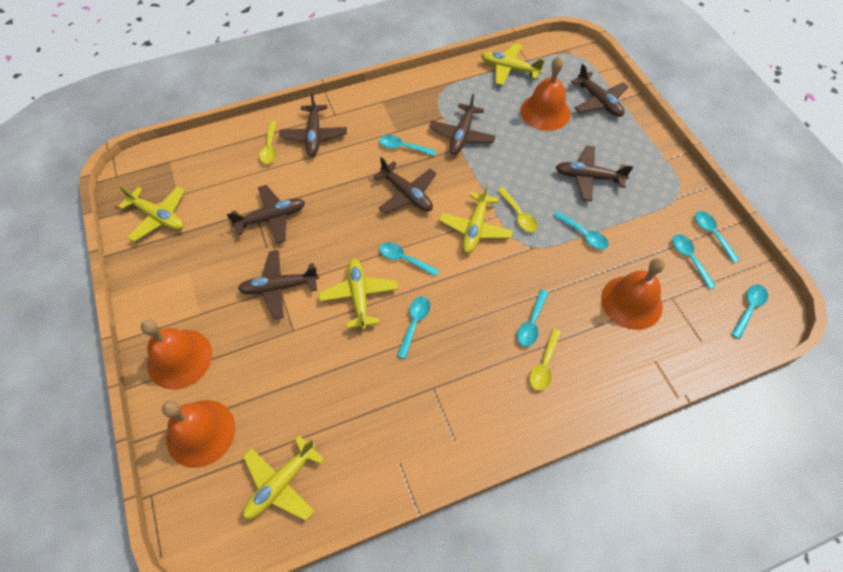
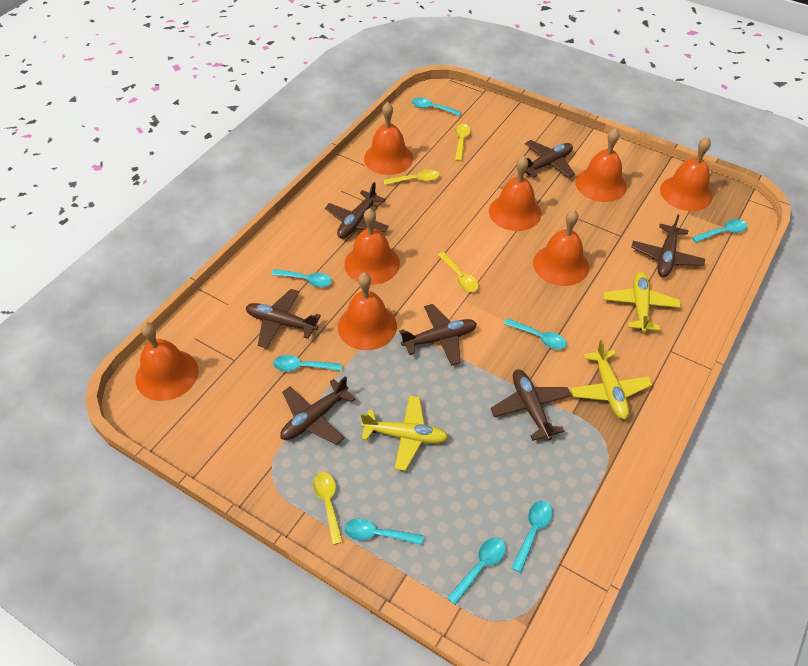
orange bell: 4 -> 8
yellow plane: 5 -> 3
yellow spoon: 3 -> 4

